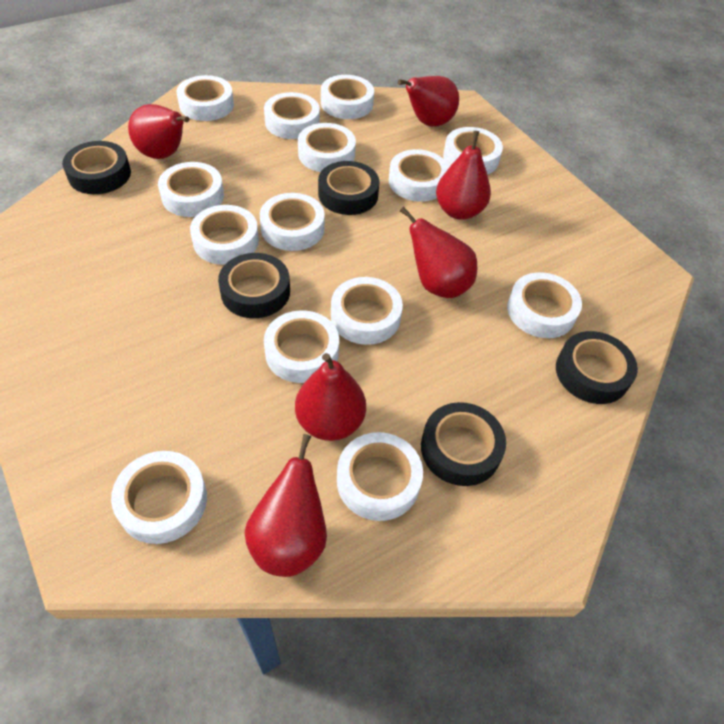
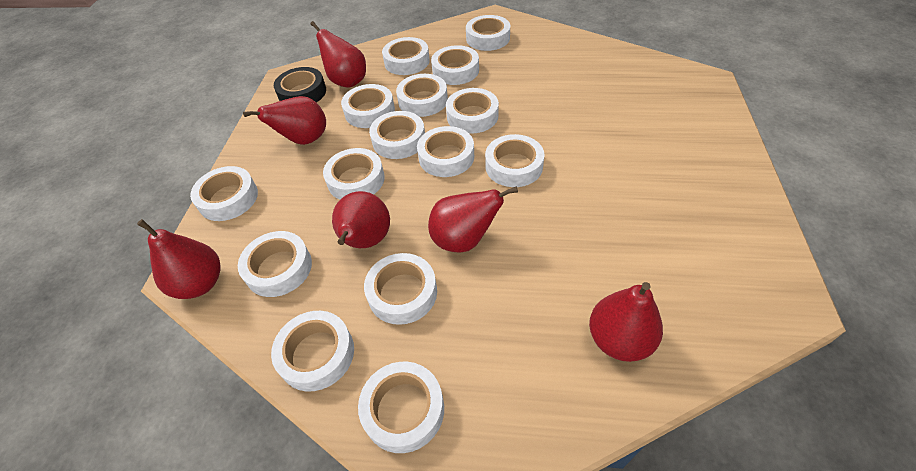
black tape: 5 -> 1
white tape: 14 -> 15

